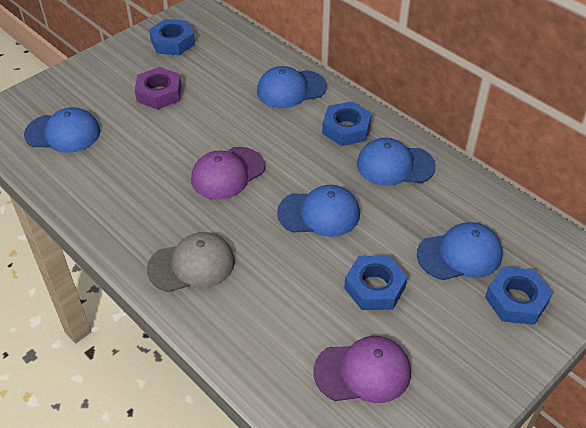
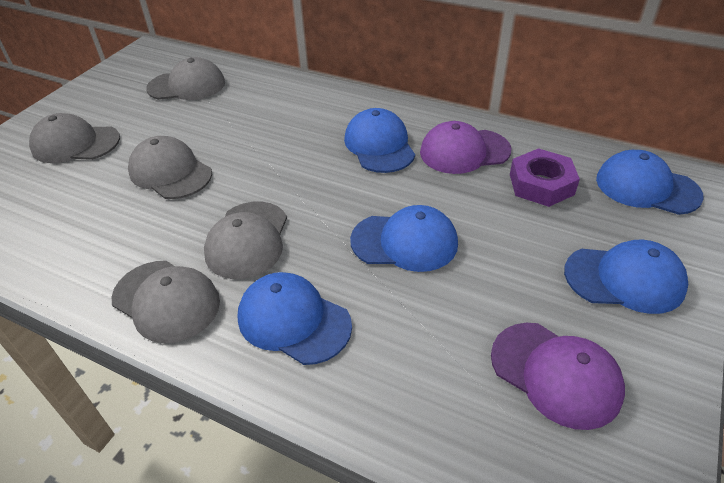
blue nut: 4 -> 0
grey cap: 1 -> 5

